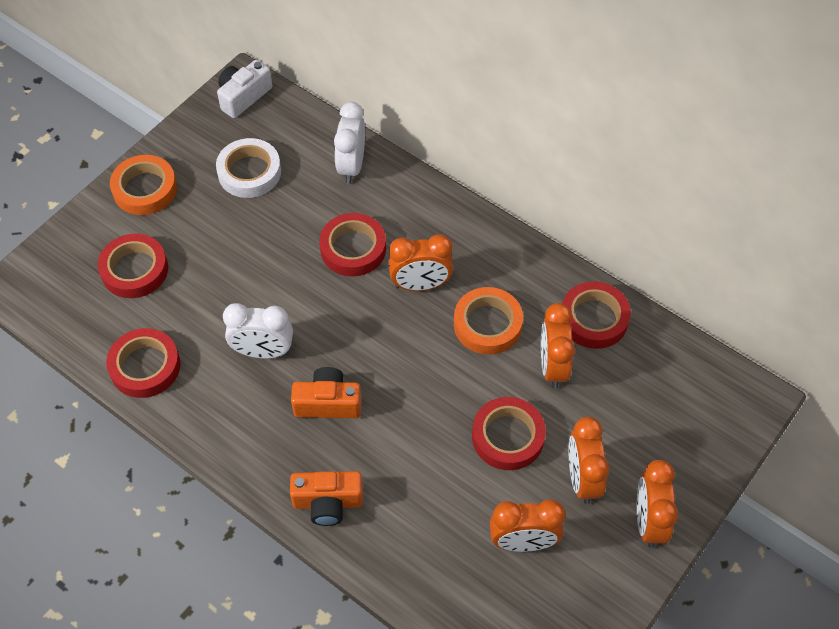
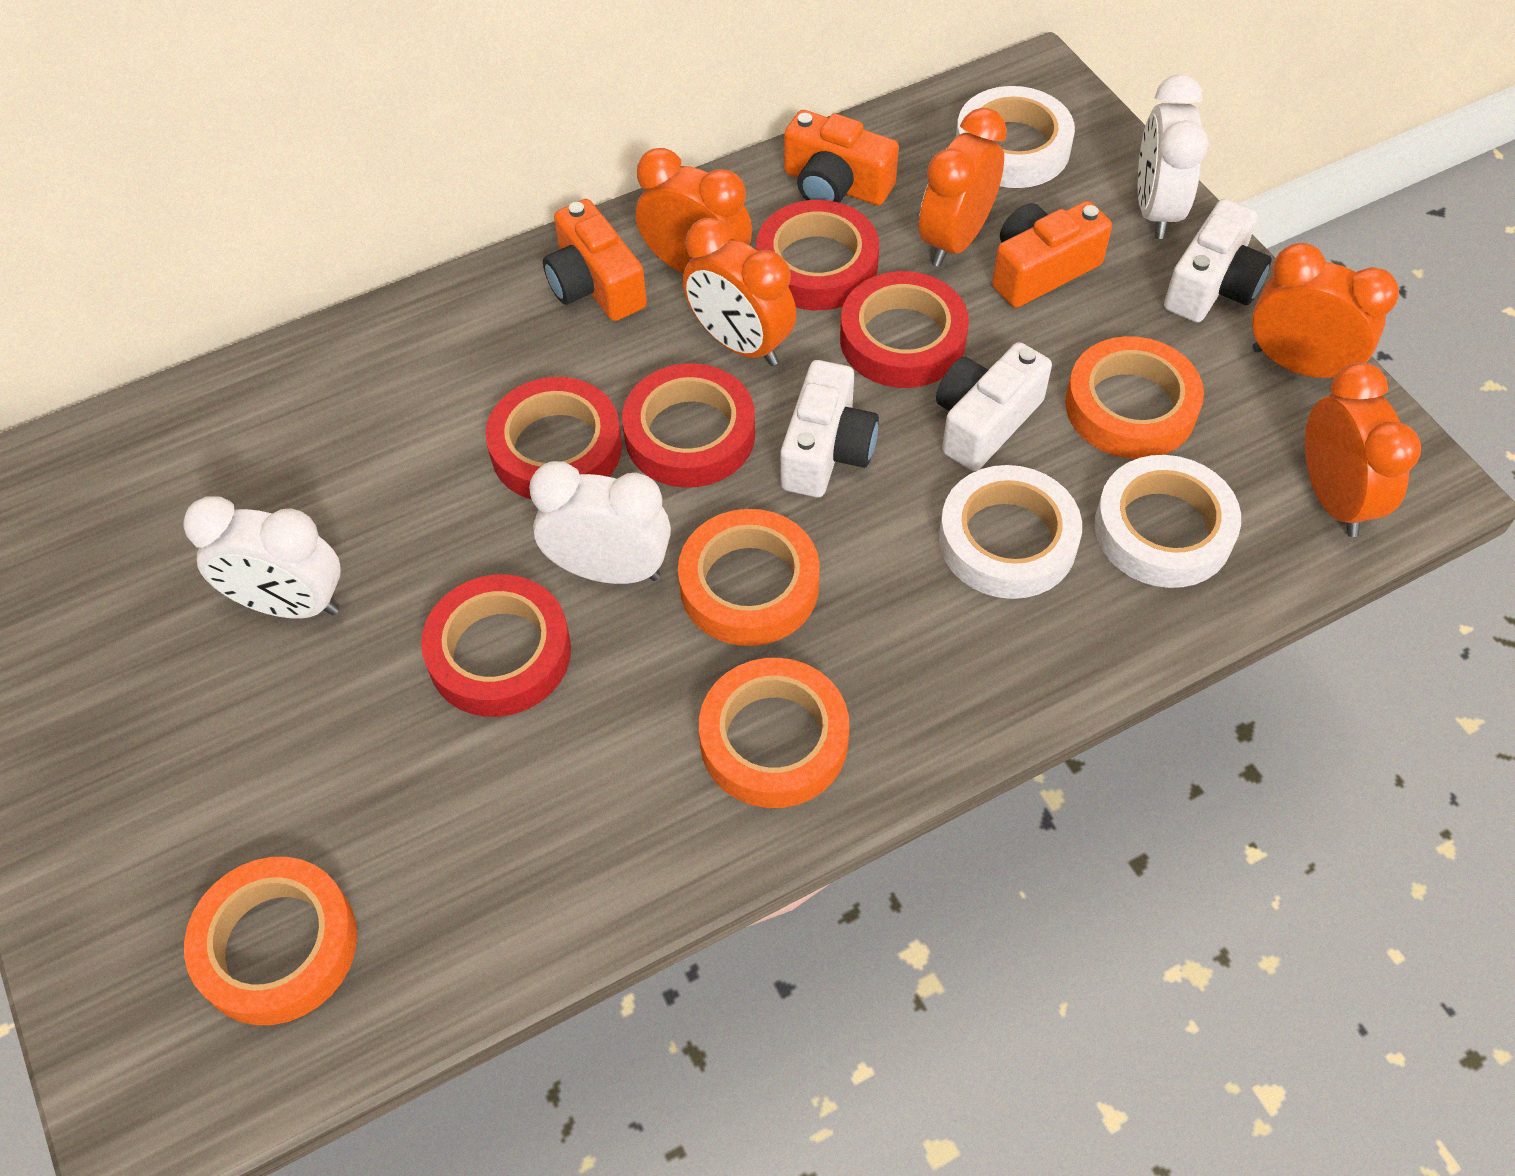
orange camera: 2 -> 3
orange tape: 2 -> 4
white camera: 1 -> 3
white clock: 2 -> 3
white tape: 1 -> 3

